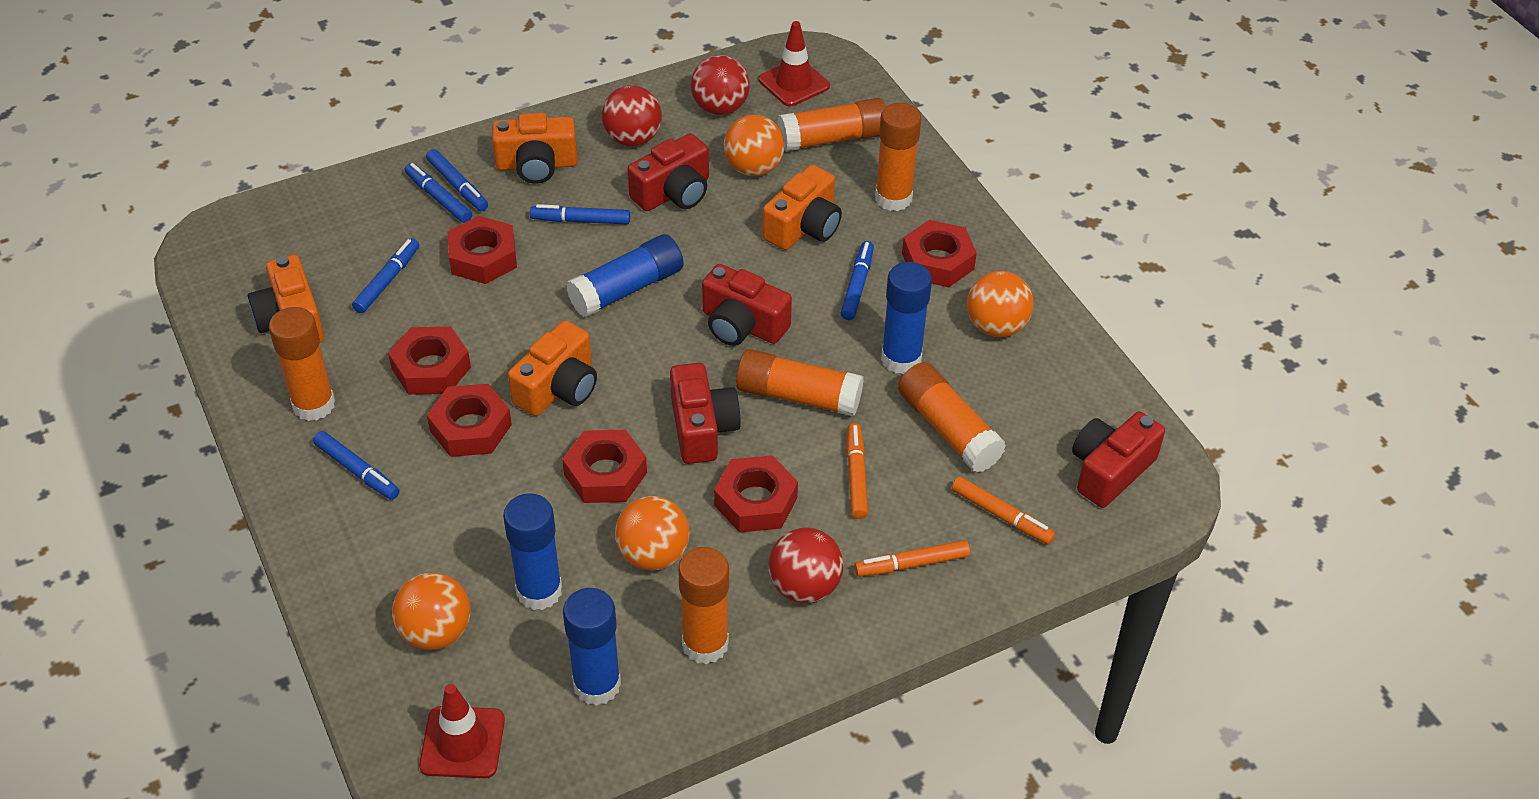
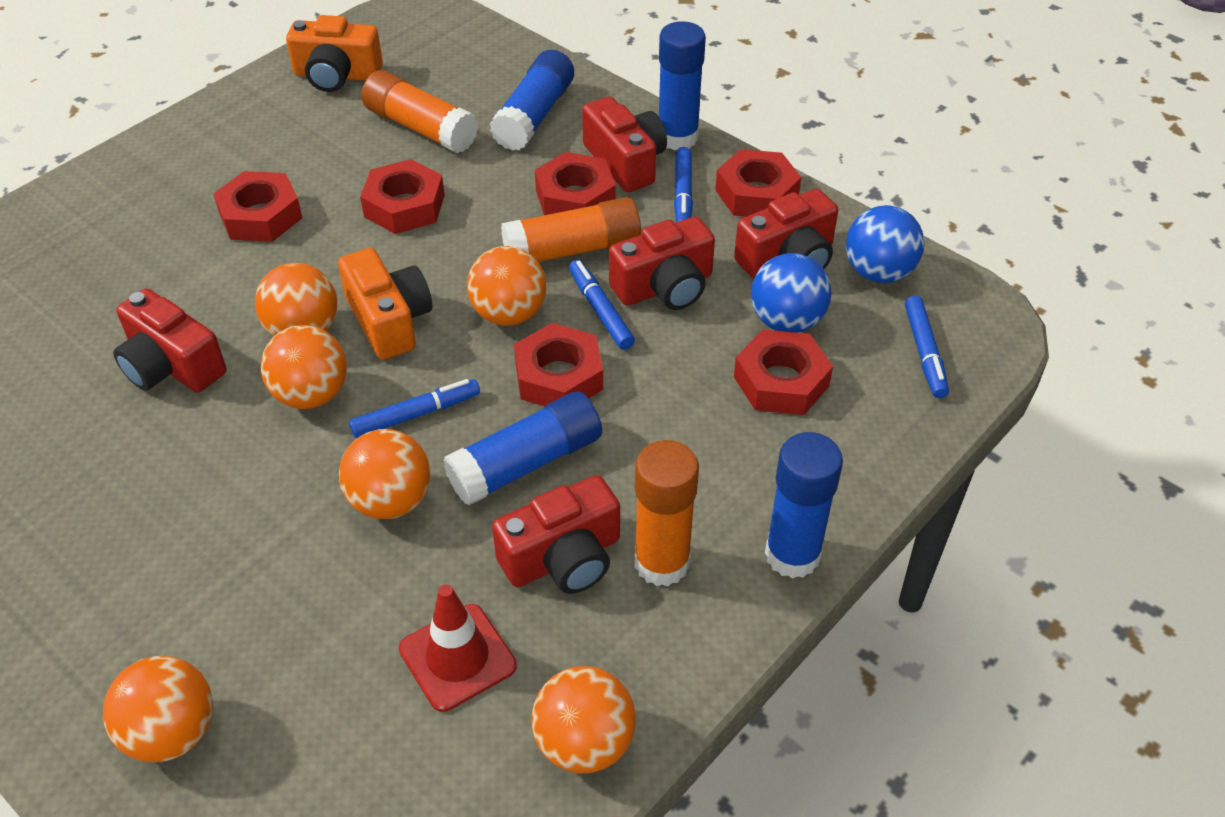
blue ball: 0 -> 2
blue marker: 6 -> 4
orange ball: 4 -> 6
orange camera: 4 -> 2
orange glue stick: 6 -> 3
orange marker: 3 -> 0
red ball: 3 -> 0
red camera: 4 -> 5
red traffic cone: 2 -> 1

